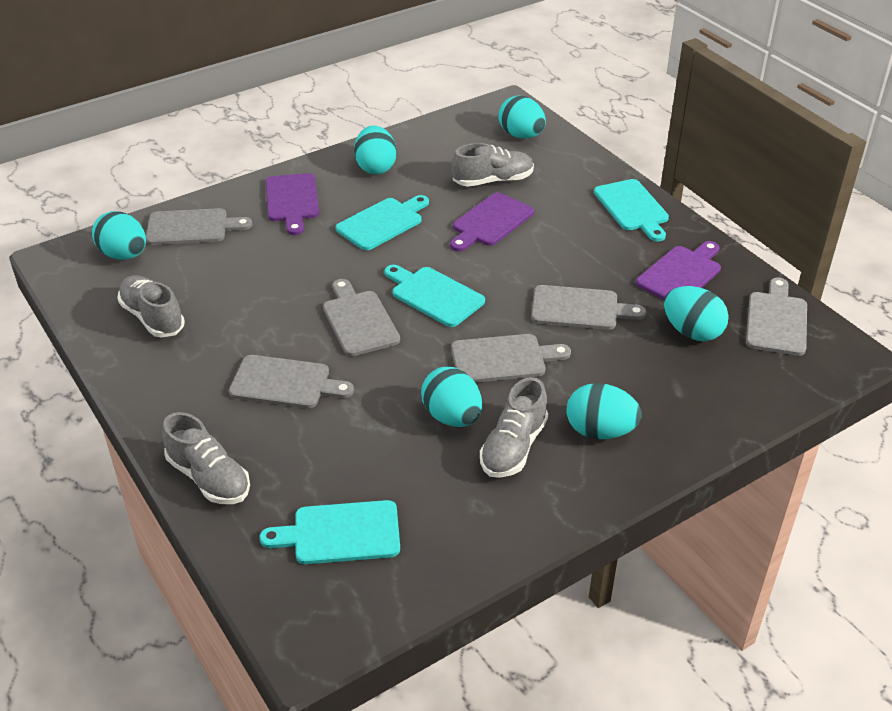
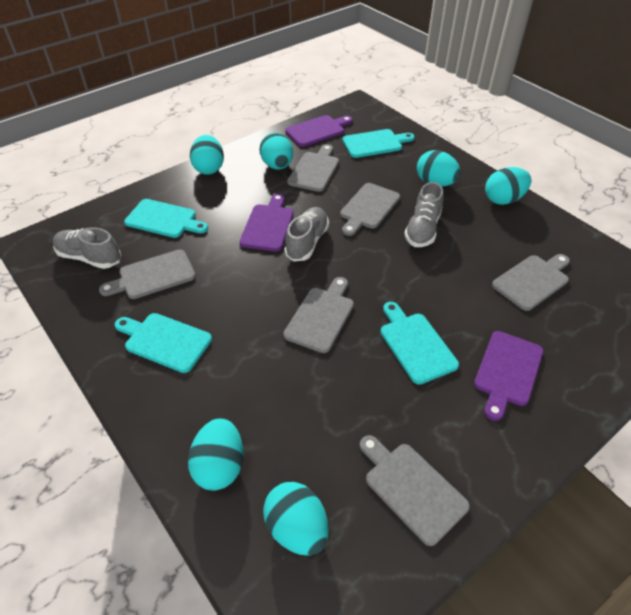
grey shoe: 4 -> 3

